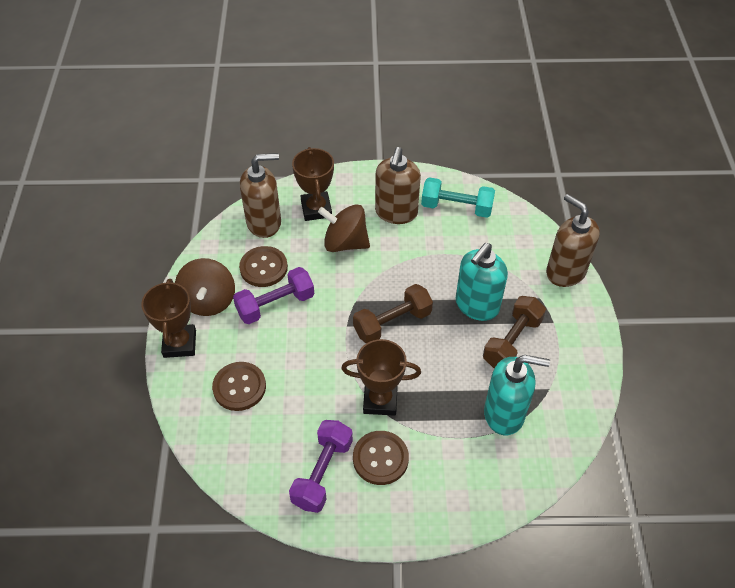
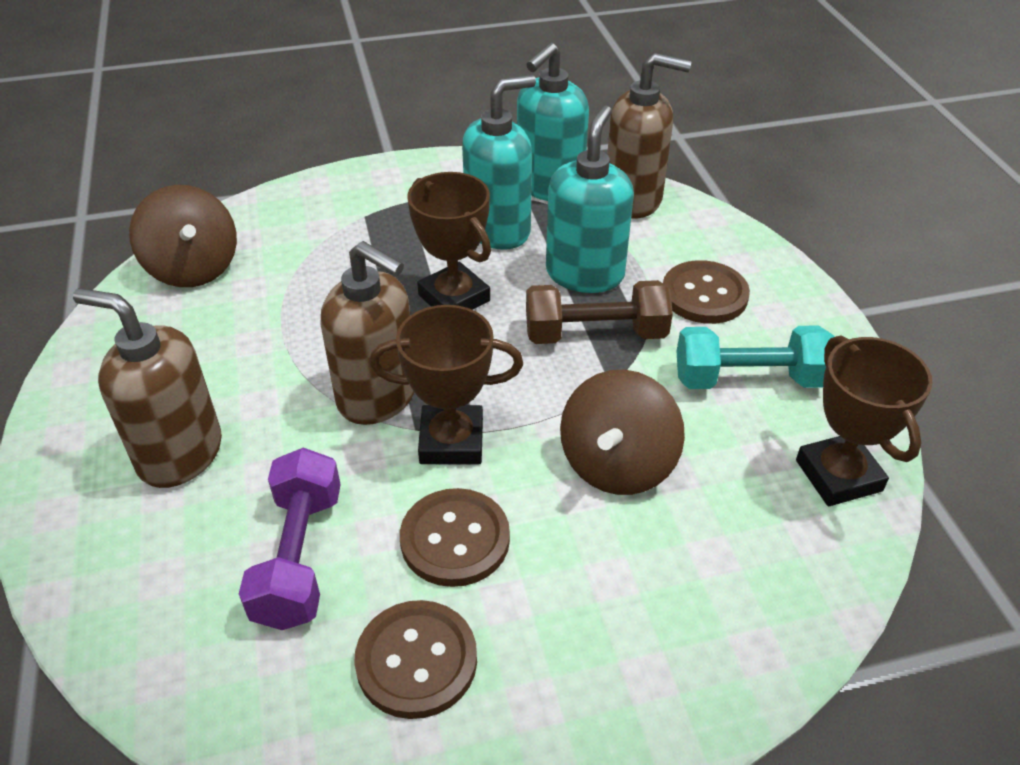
brown dumbbell: 2 -> 1
purple dumbbell: 2 -> 1
turquoise soap dispenser: 2 -> 3

